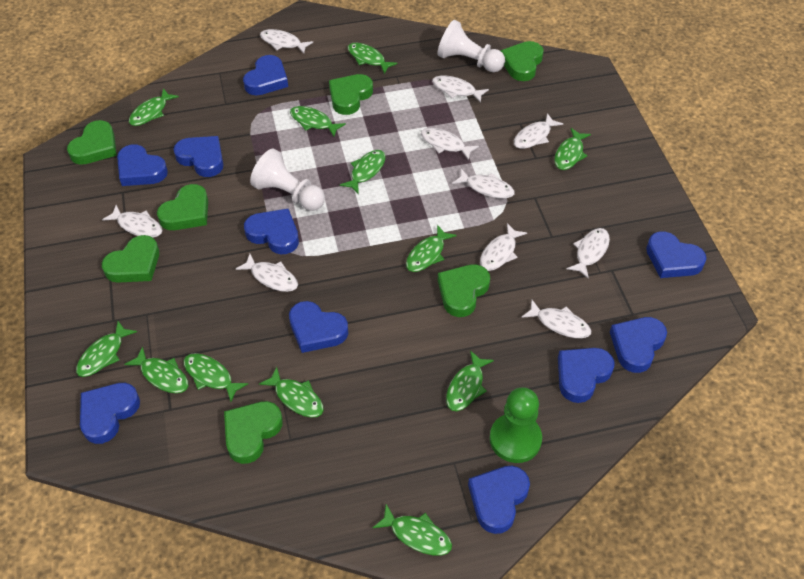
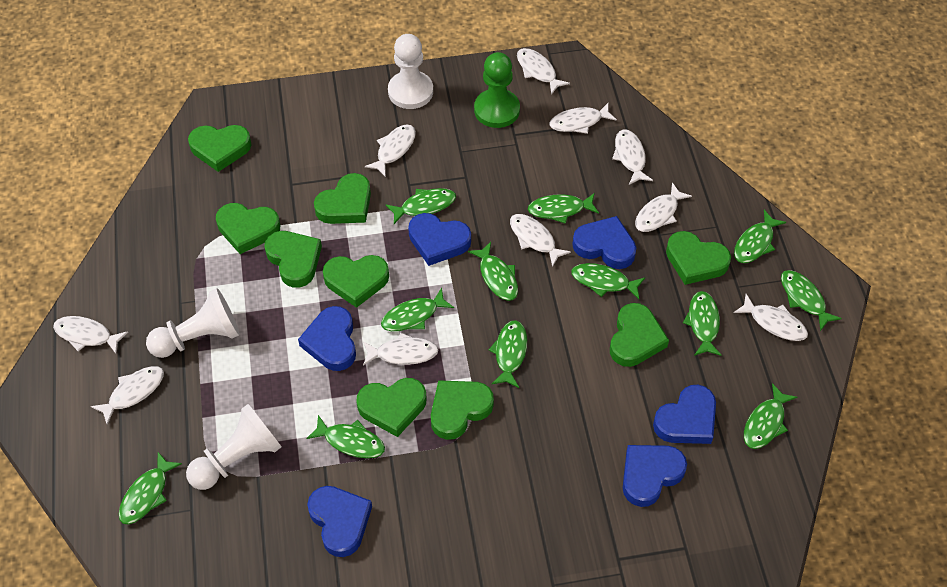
blue heart: 10 -> 6
green heart: 7 -> 9
white pawn: 2 -> 3

